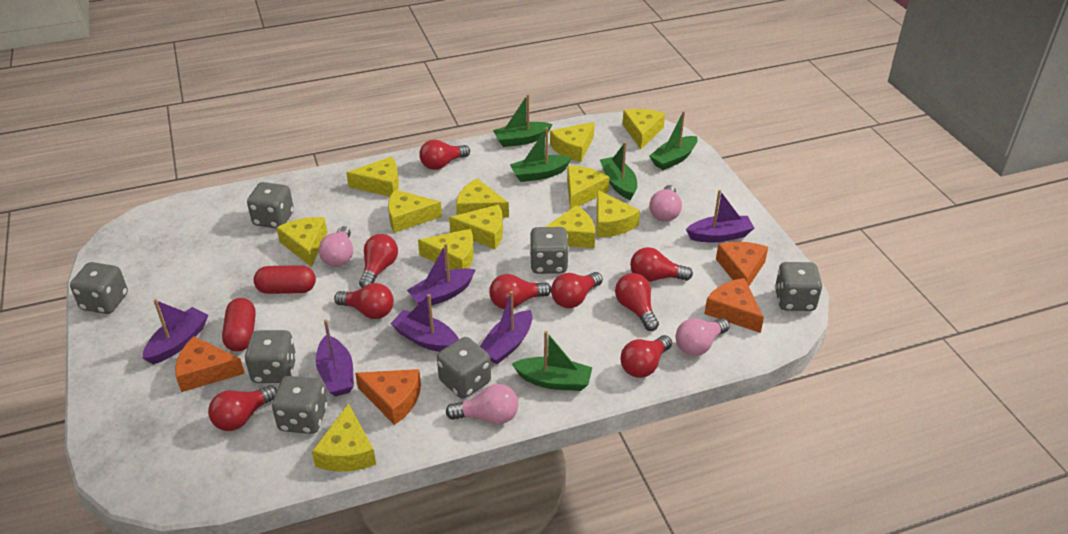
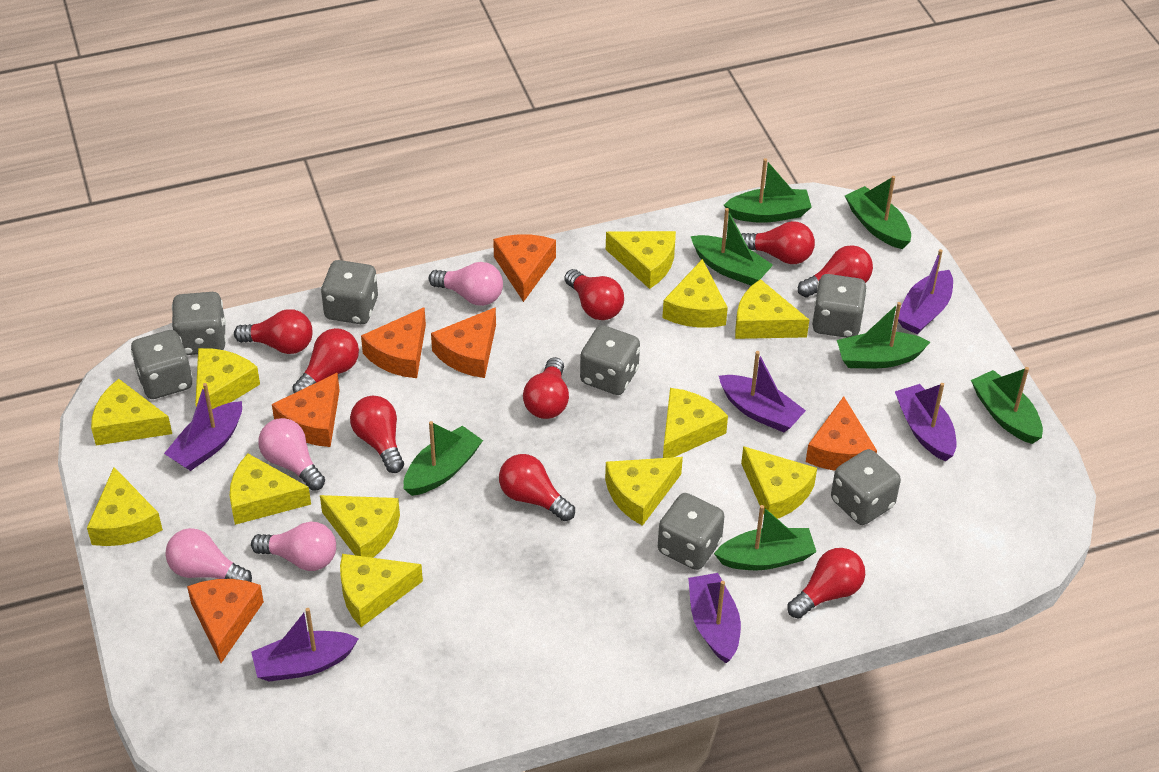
green boat: 5 -> 7
orange cheese: 4 -> 6
red capsule: 2 -> 0

